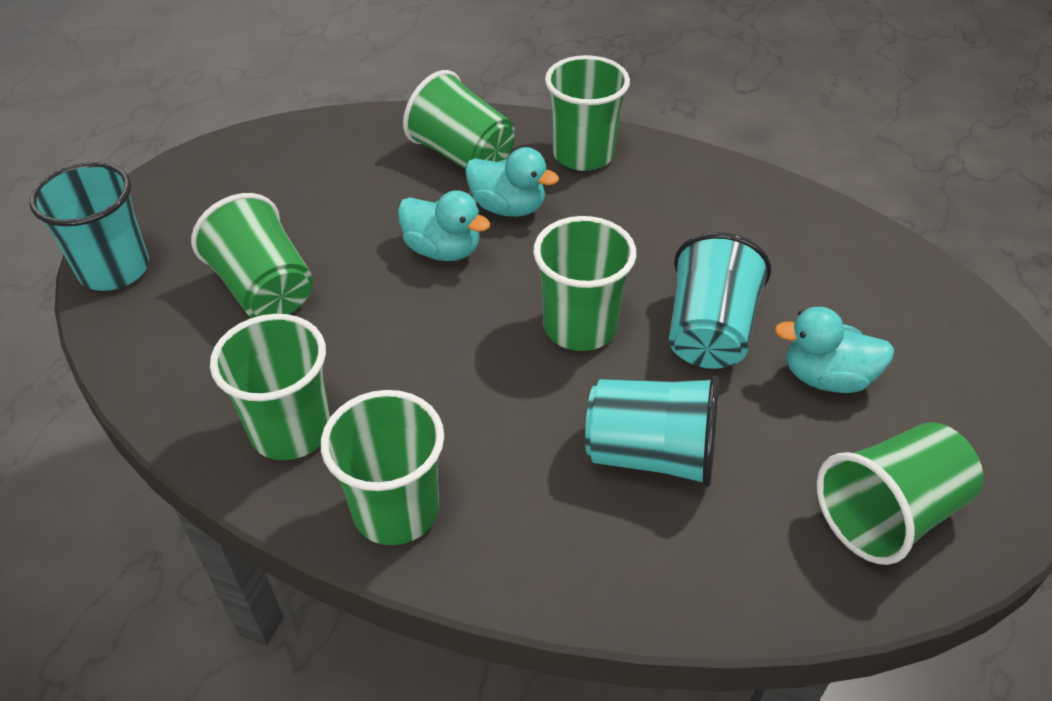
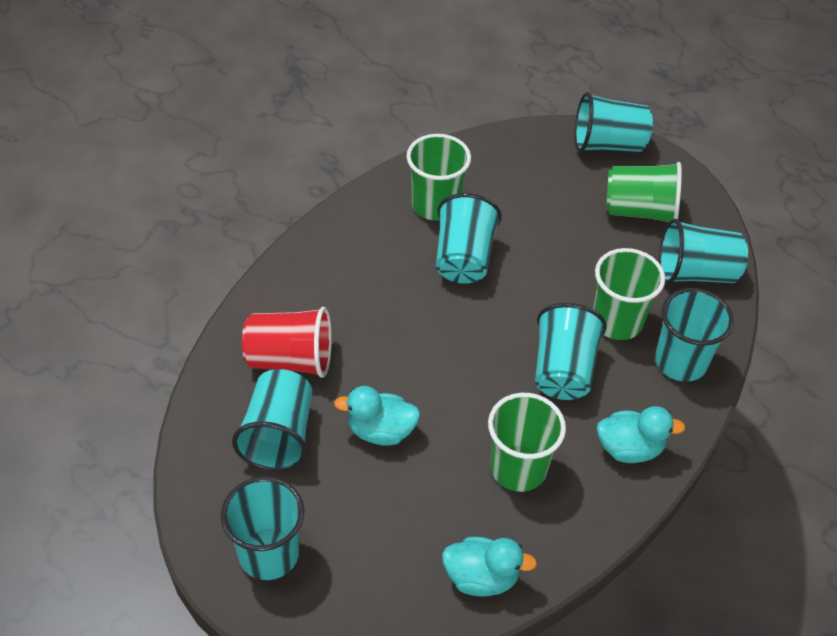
green cup: 7 -> 4
red cup: 0 -> 1
turquoise cup: 3 -> 7

